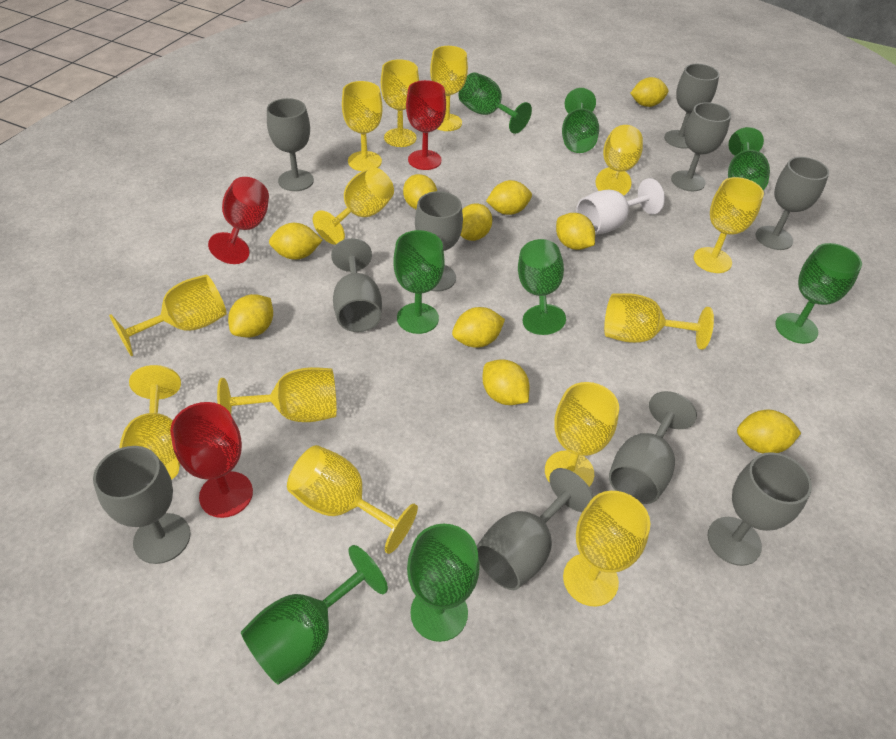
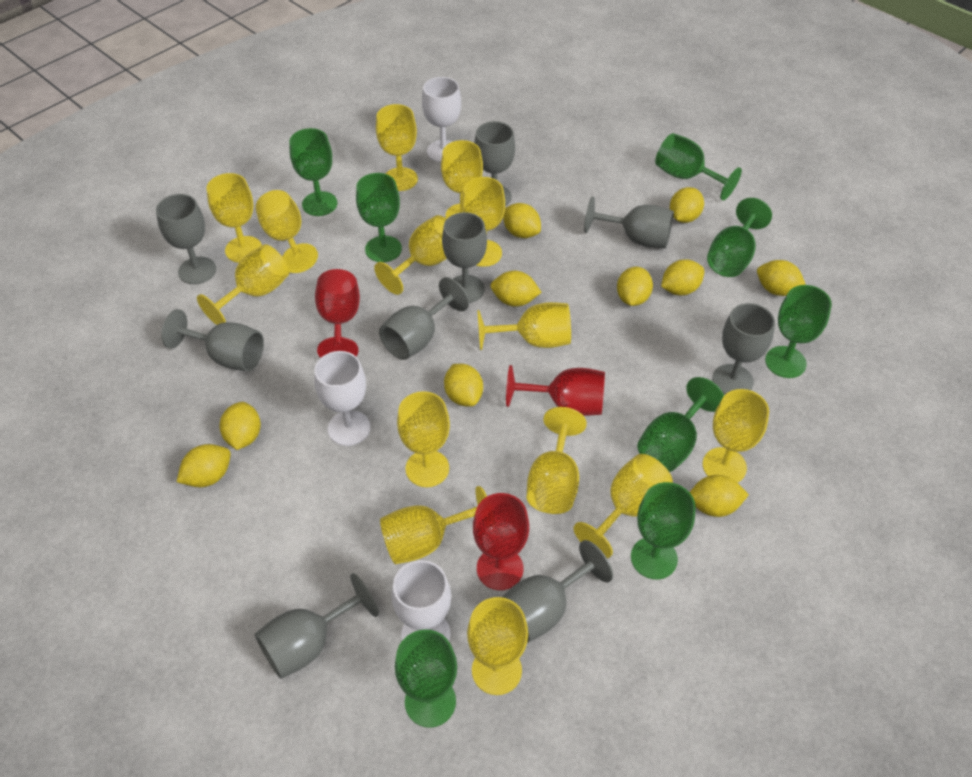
grey goblet: 10 -> 9
white goblet: 1 -> 3
yellow goblet: 13 -> 14

